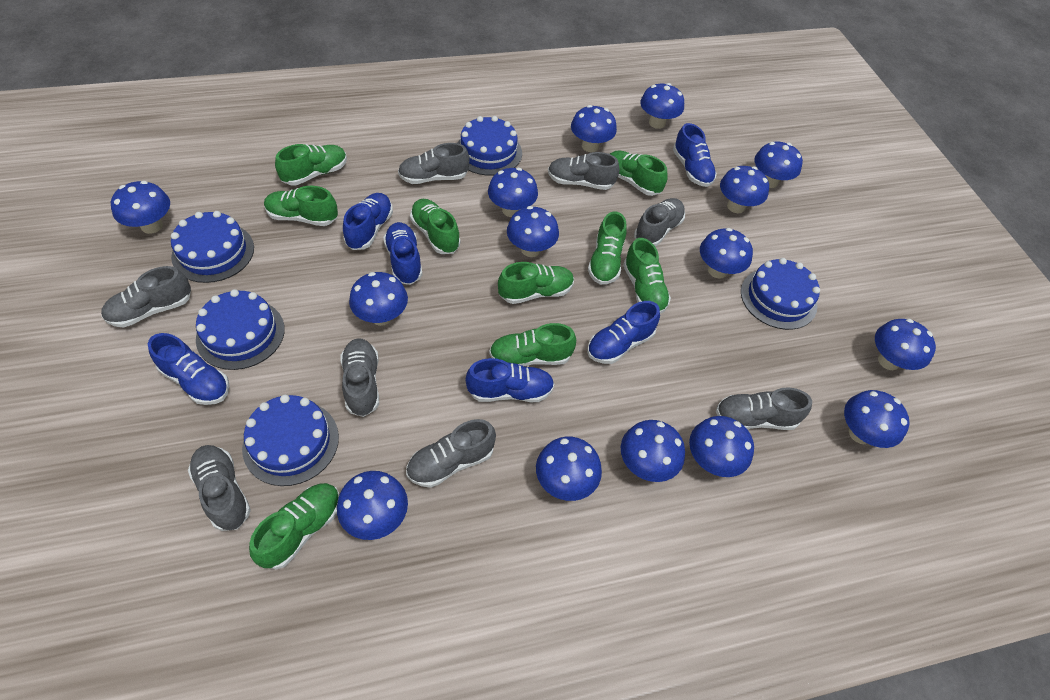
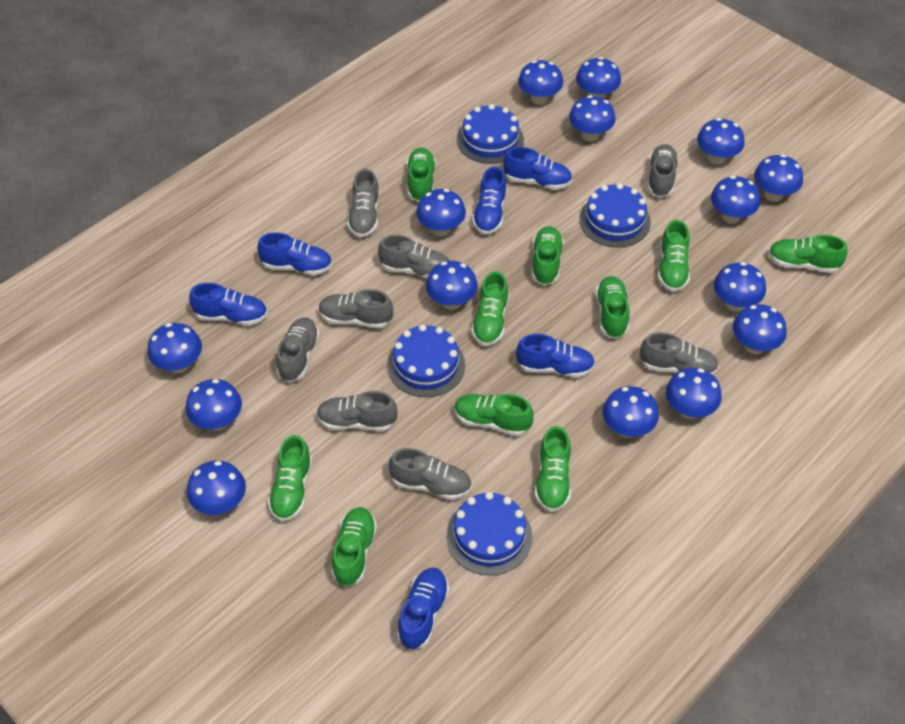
blue cake: 5 -> 4
green shoe: 9 -> 10

